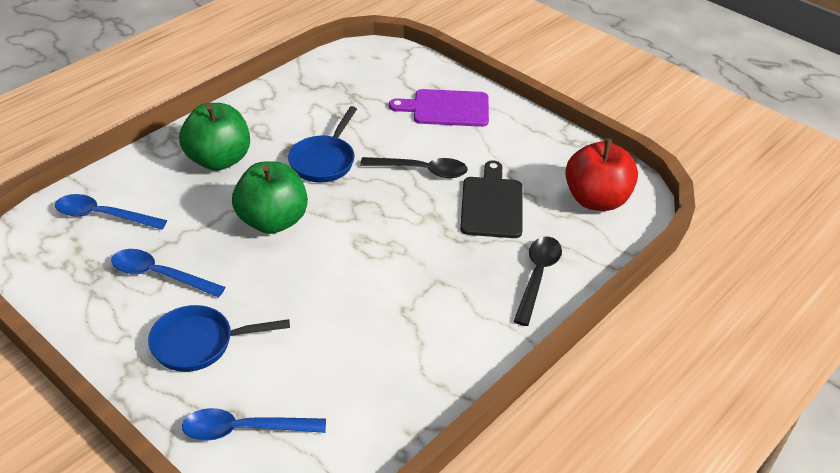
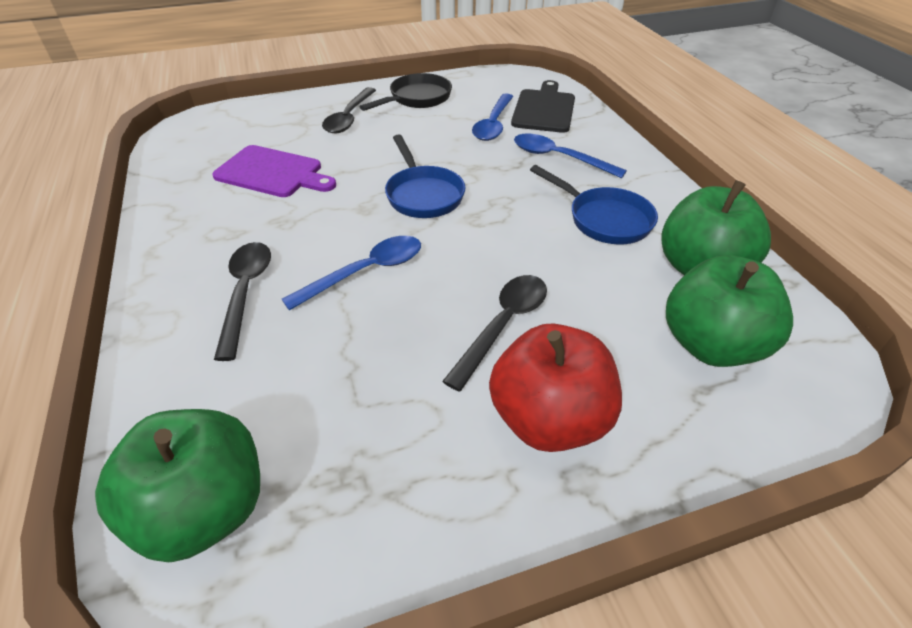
black pan: 0 -> 1
black spoon: 2 -> 3
green apple: 2 -> 3

